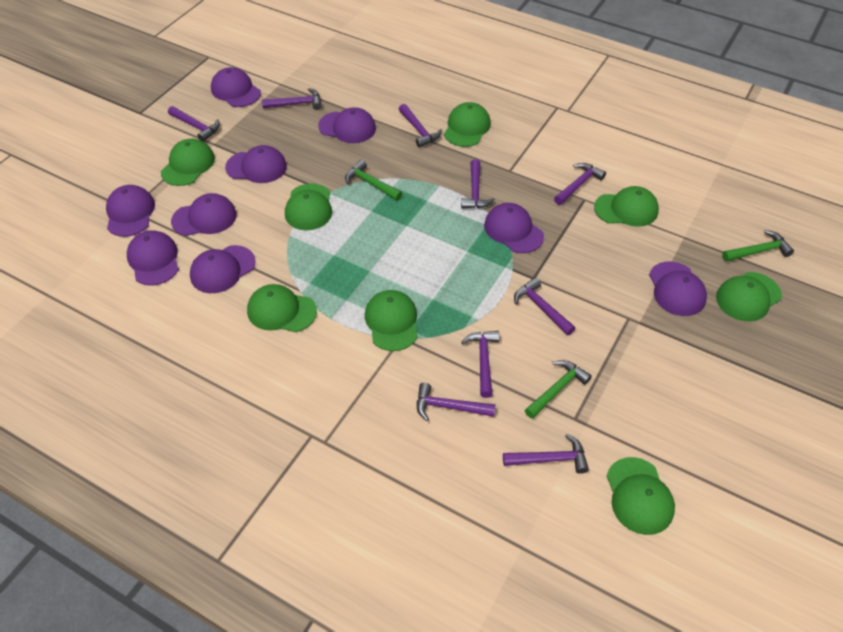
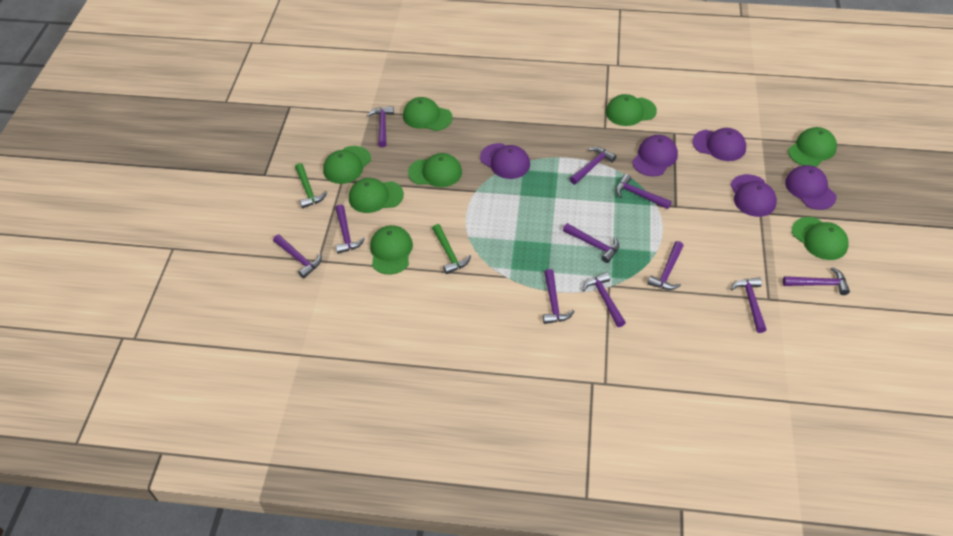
green hammer: 3 -> 2
purple cap: 9 -> 5
purple hammer: 9 -> 11

